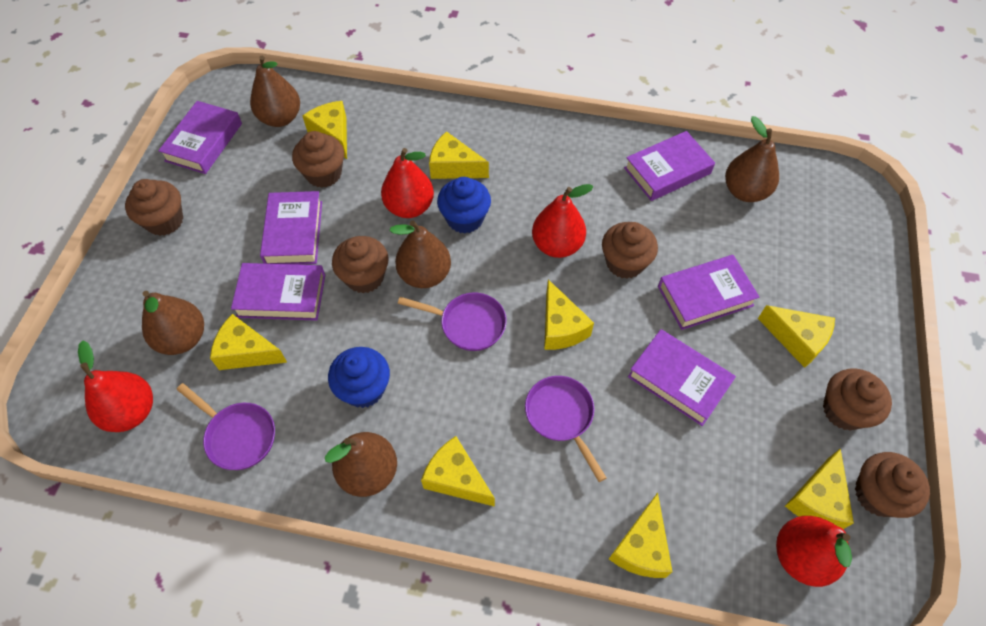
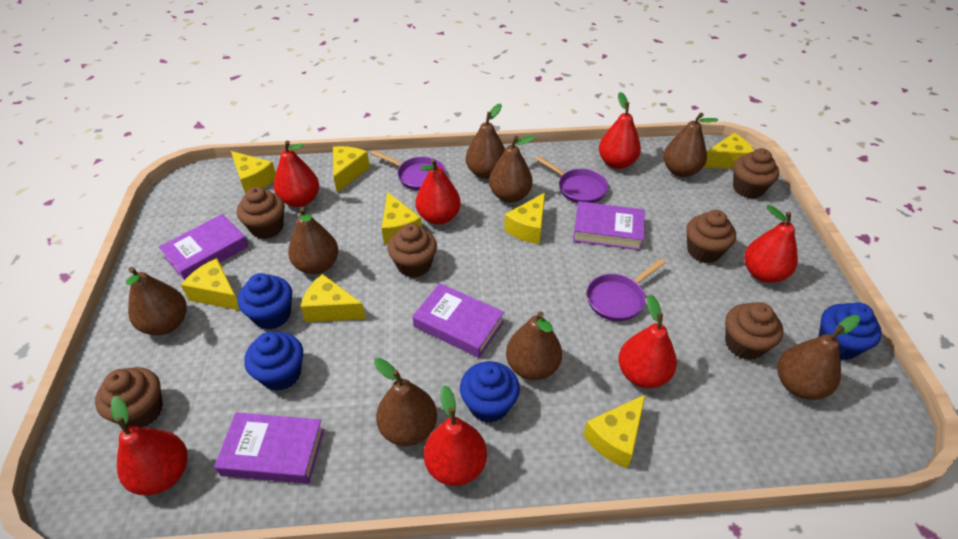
blue cupcake: 2 -> 4
brown pear: 5 -> 8
purple book: 6 -> 4
red pear: 4 -> 7

